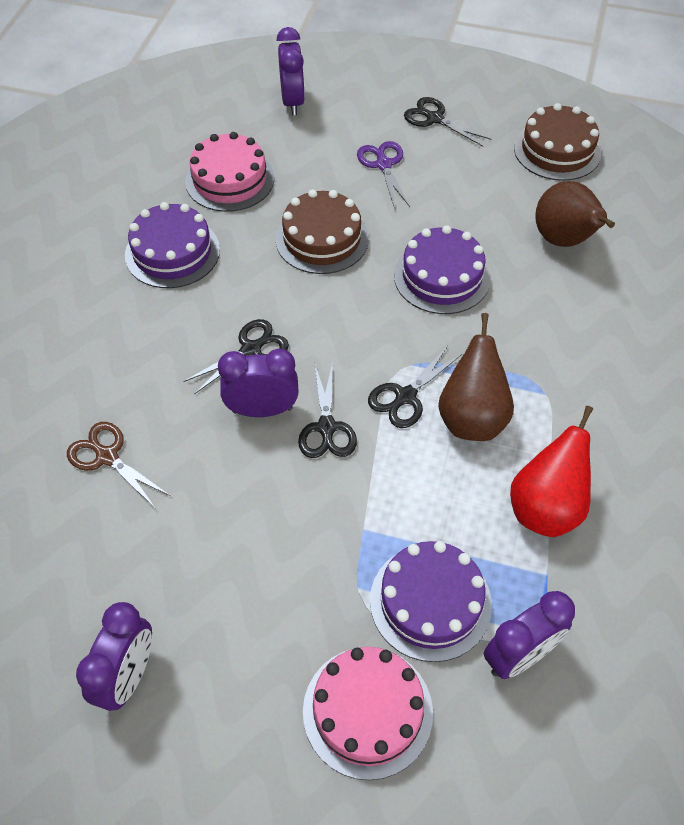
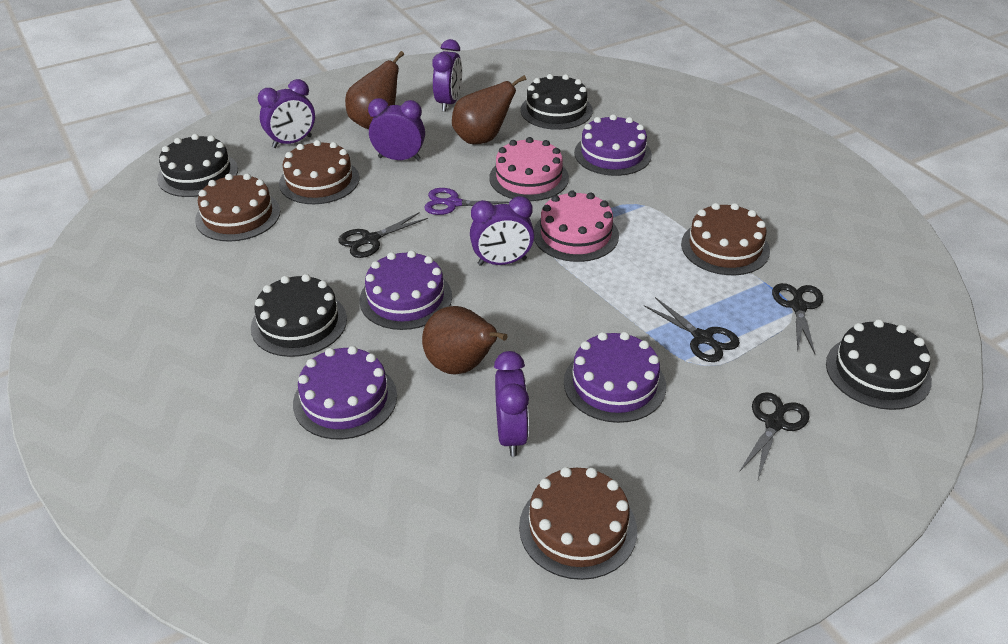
black cake: 0 -> 4
brown cake: 2 -> 4
brown pear: 2 -> 3
brown scissors: 1 -> 0
purple cake: 3 -> 4
purple clock: 4 -> 5
red pear: 1 -> 0

